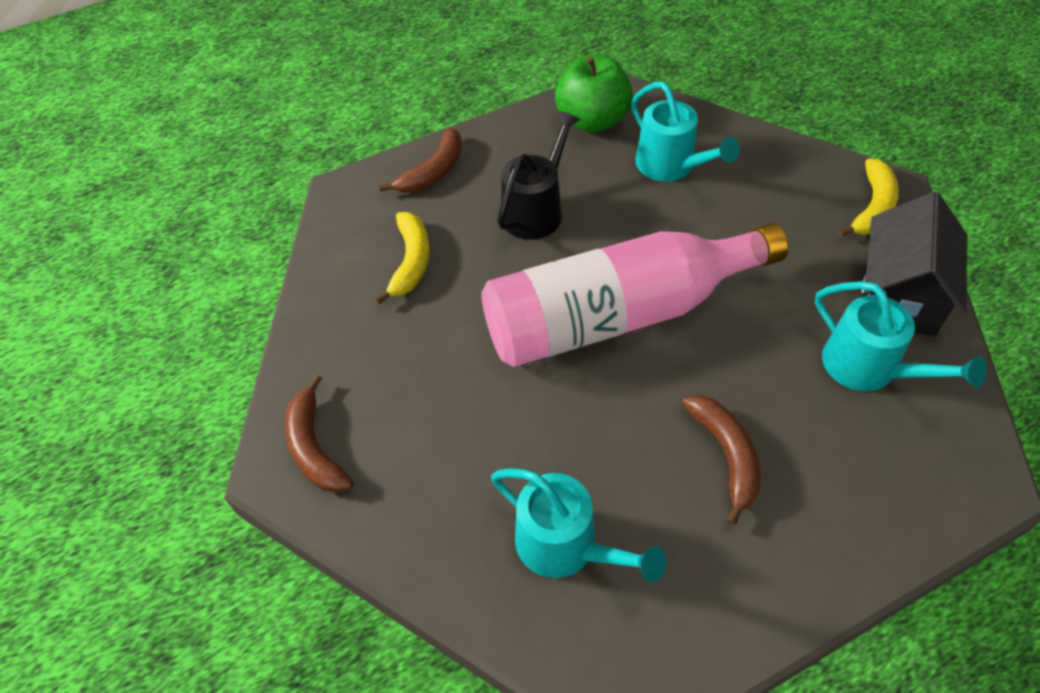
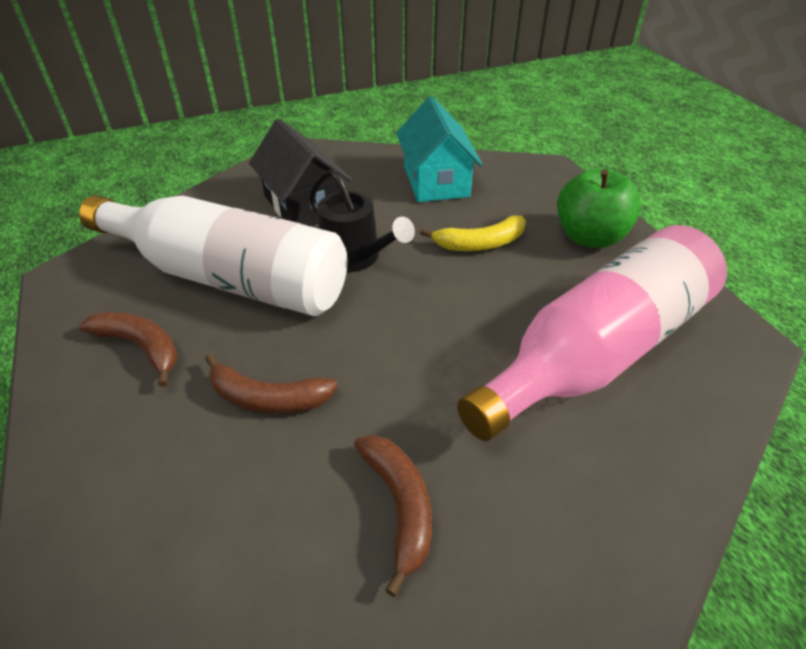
turquoise house: 0 -> 1
turquoise watering can: 3 -> 0
white bottle: 0 -> 1
yellow banana: 2 -> 1

